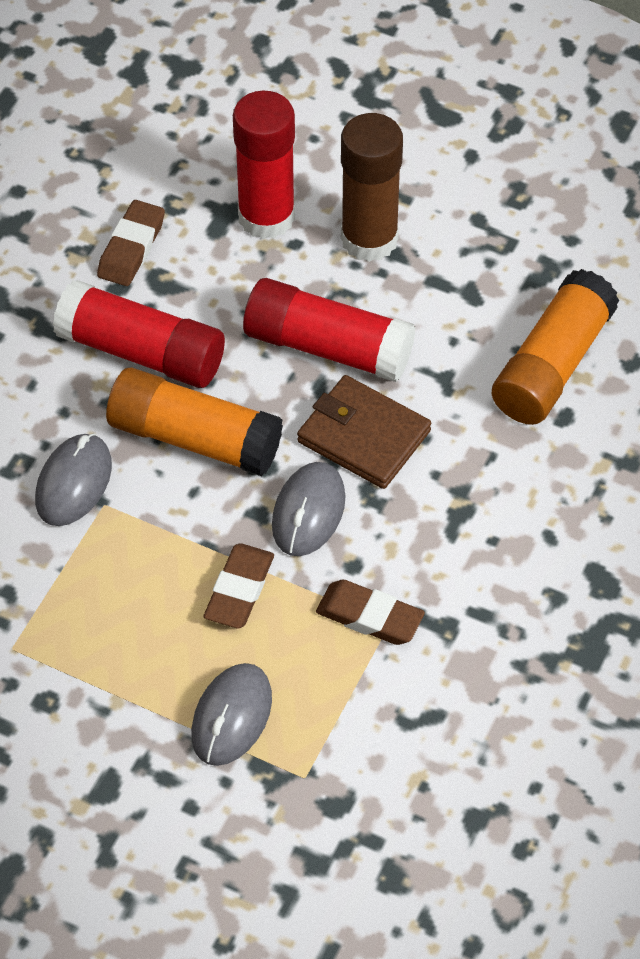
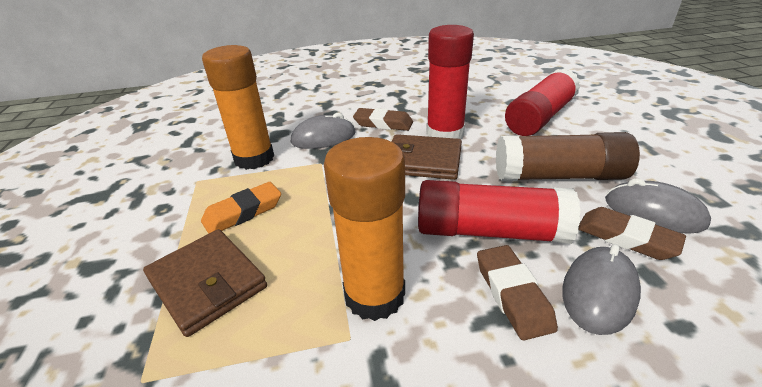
brown wallet: 1 -> 2
orange eraser: 0 -> 1

